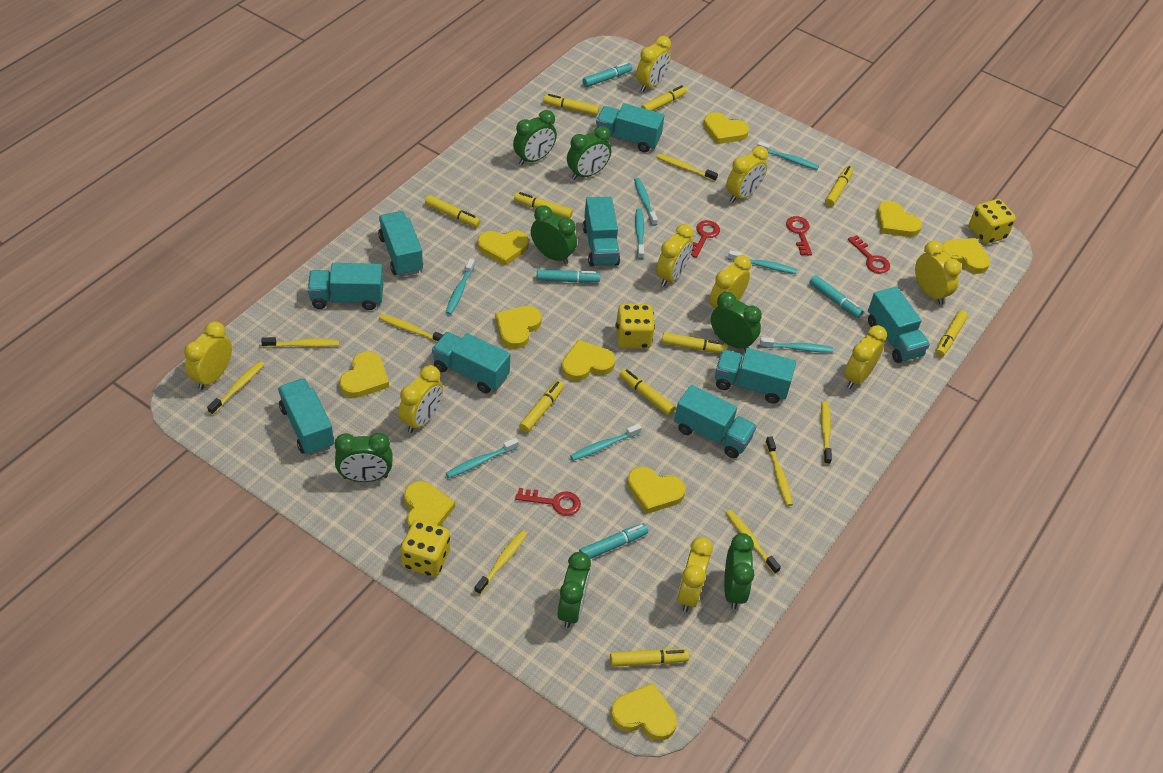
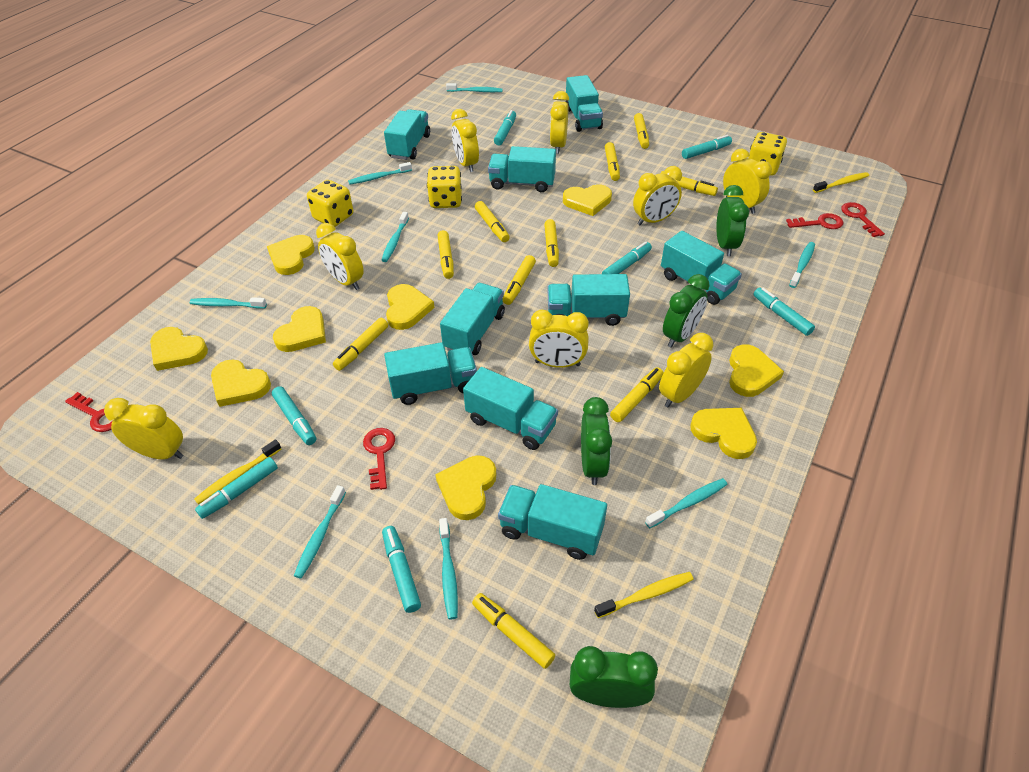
green clock: 7 -> 4
turquoise marker: 4 -> 7
yellow clock: 9 -> 8
yellow heart: 10 -> 9
yellow toothbrush: 8 -> 3

